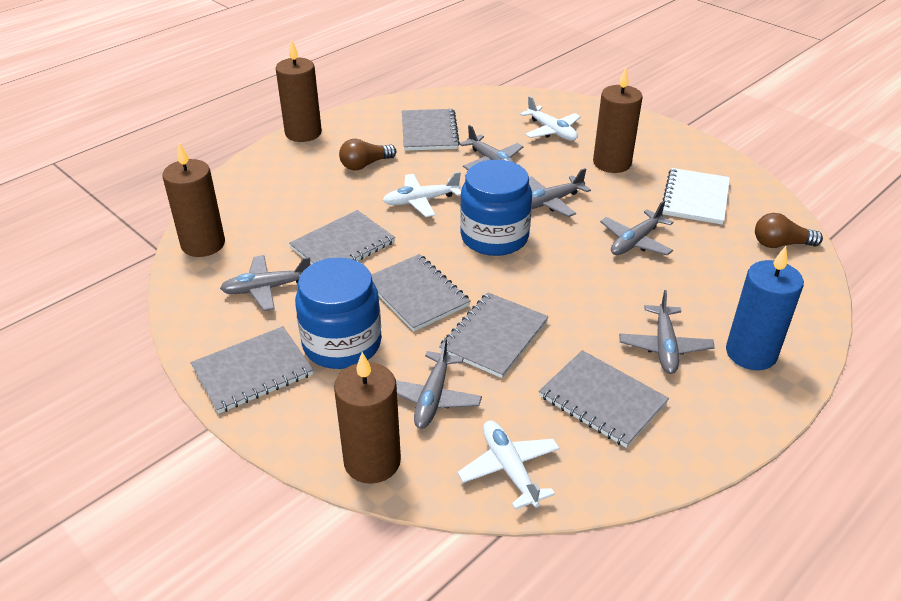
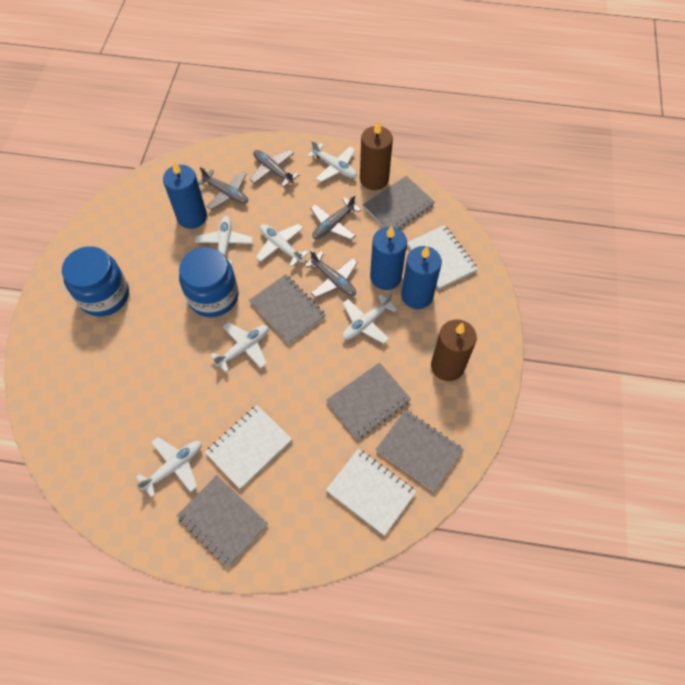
blue candle: 1 -> 3
brown candle: 4 -> 2
brown light bulb: 2 -> 0
grey notebook: 6 -> 5
grey plane: 6 -> 4
white notebook: 1 -> 3
white plane: 3 -> 6

